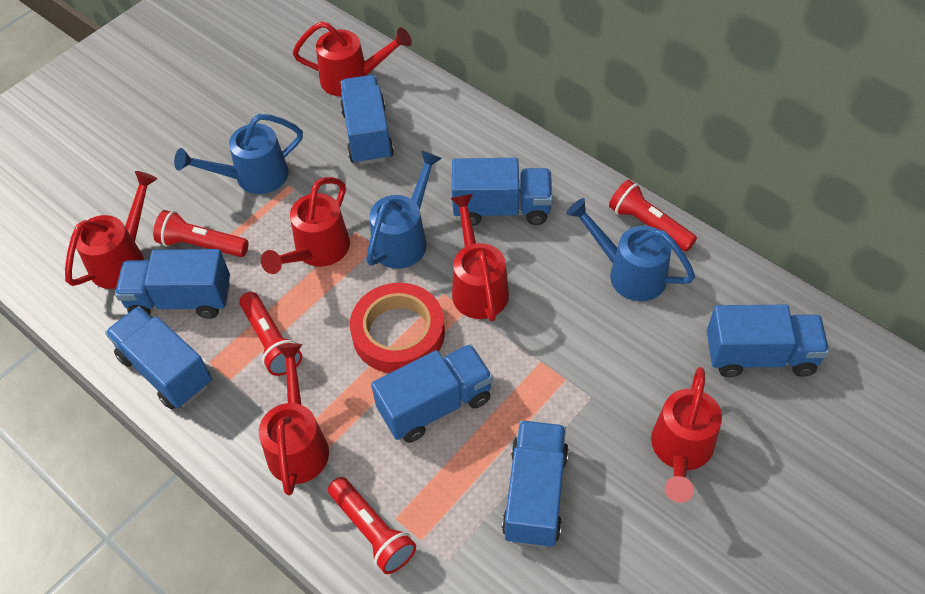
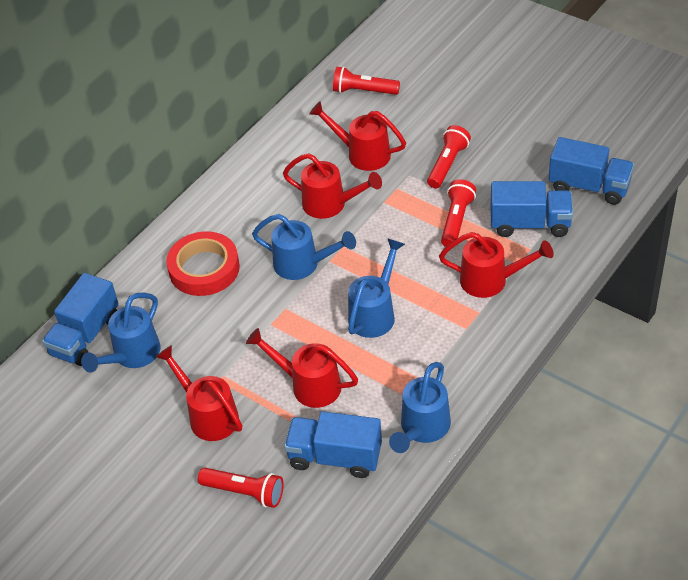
blue truck: 7 -> 4
blue watering can: 3 -> 4
red watering can: 6 -> 5

